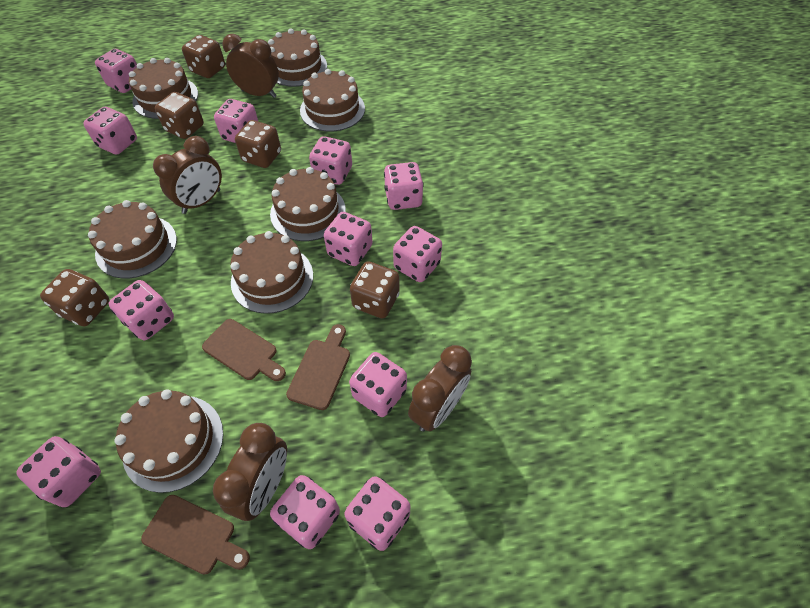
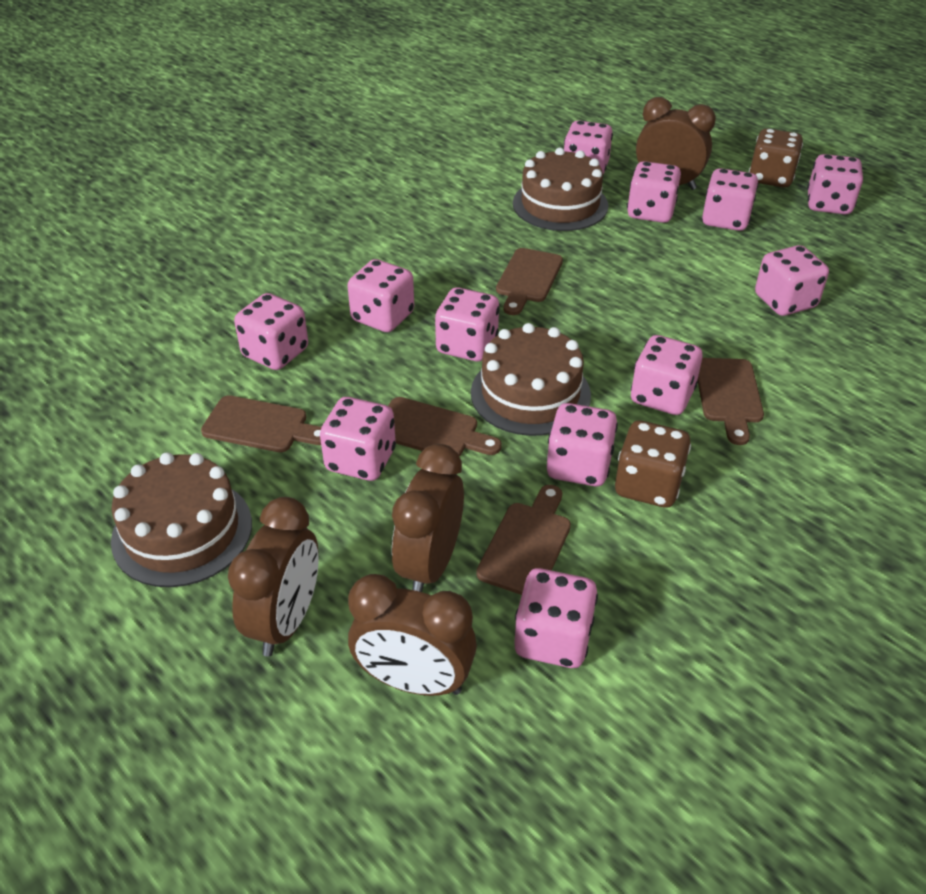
brown cake: 7 -> 3
brown cutting board: 3 -> 5
brown dice: 5 -> 2

